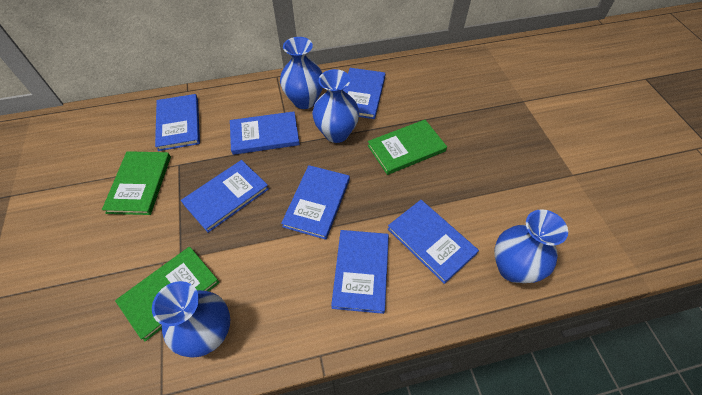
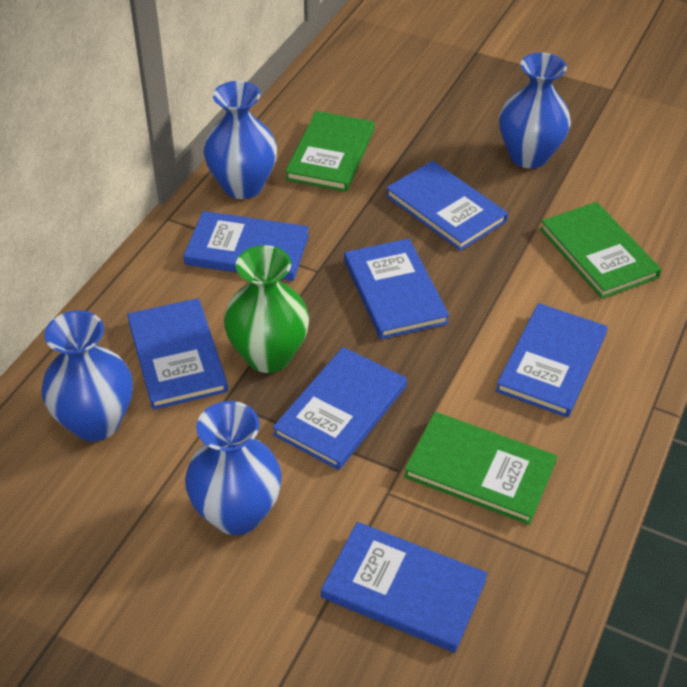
green vase: 0 -> 1

